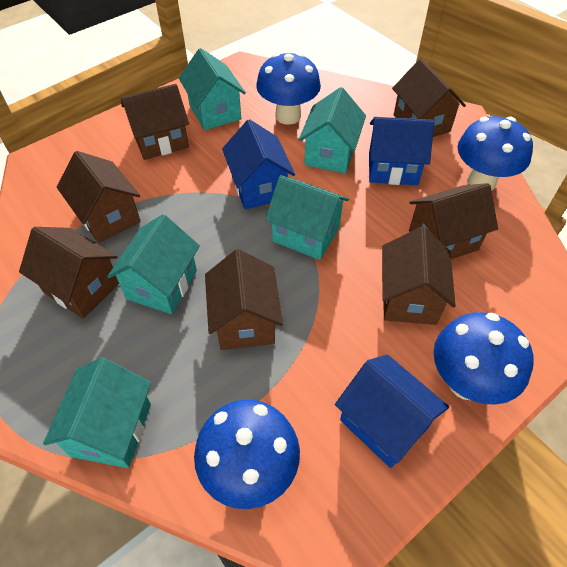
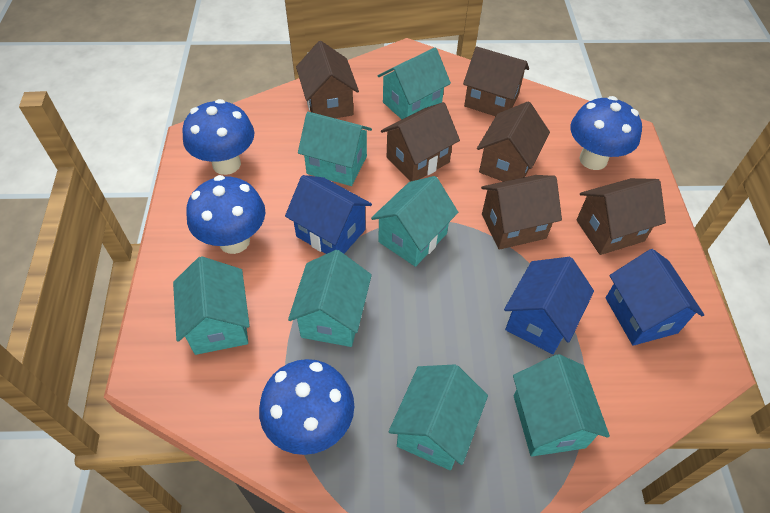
brown house: 7 -> 6
turquoise house: 5 -> 7

